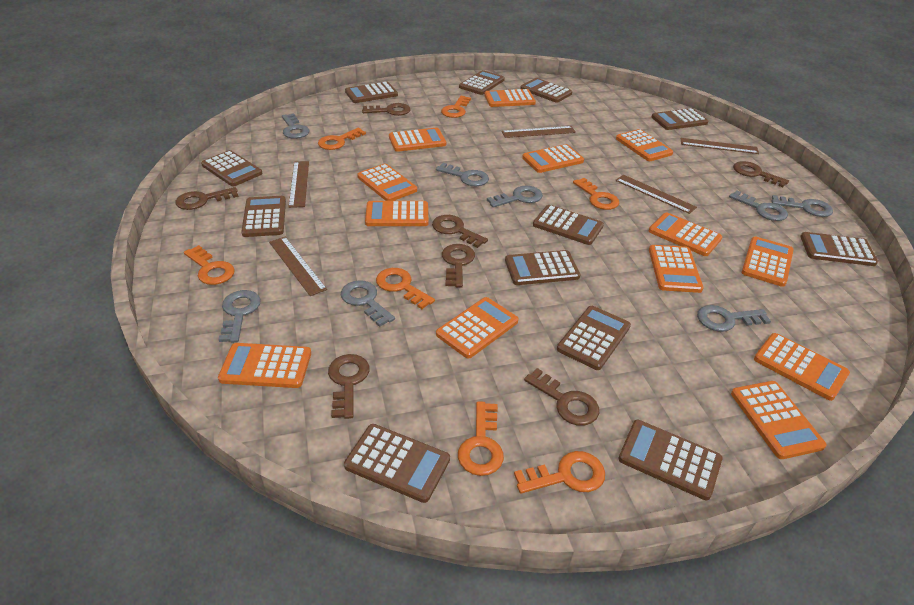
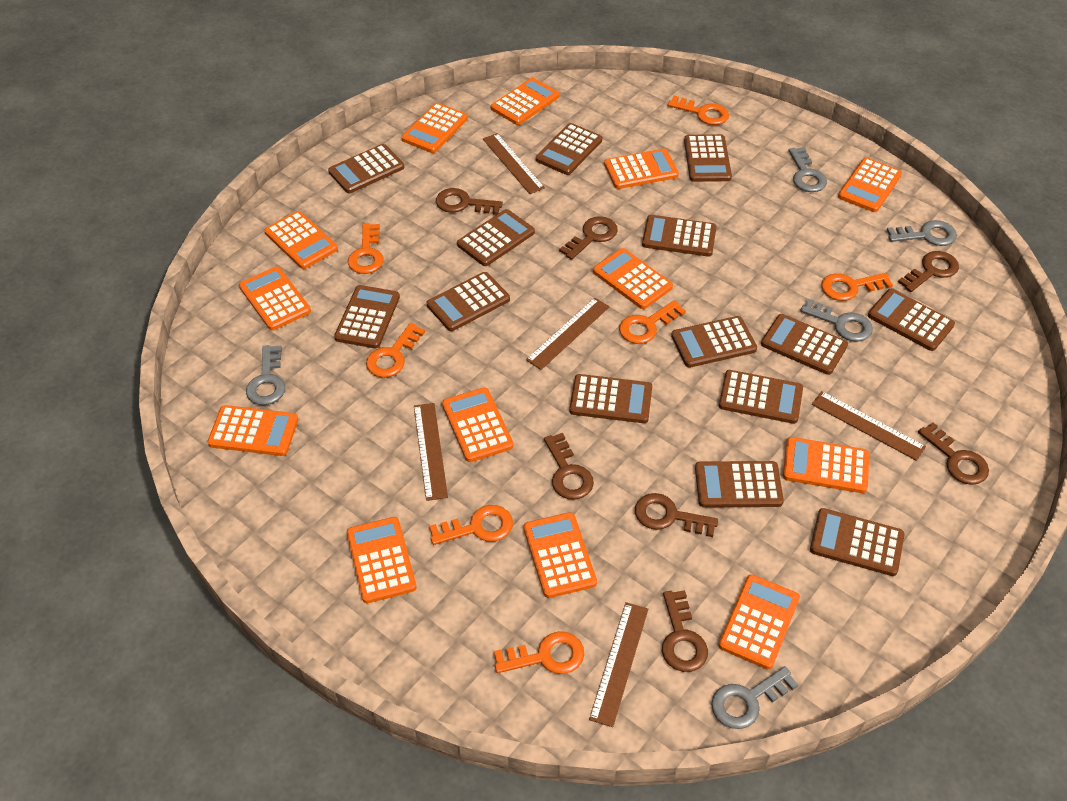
brown calculator: 12 -> 14
grey key: 8 -> 5

